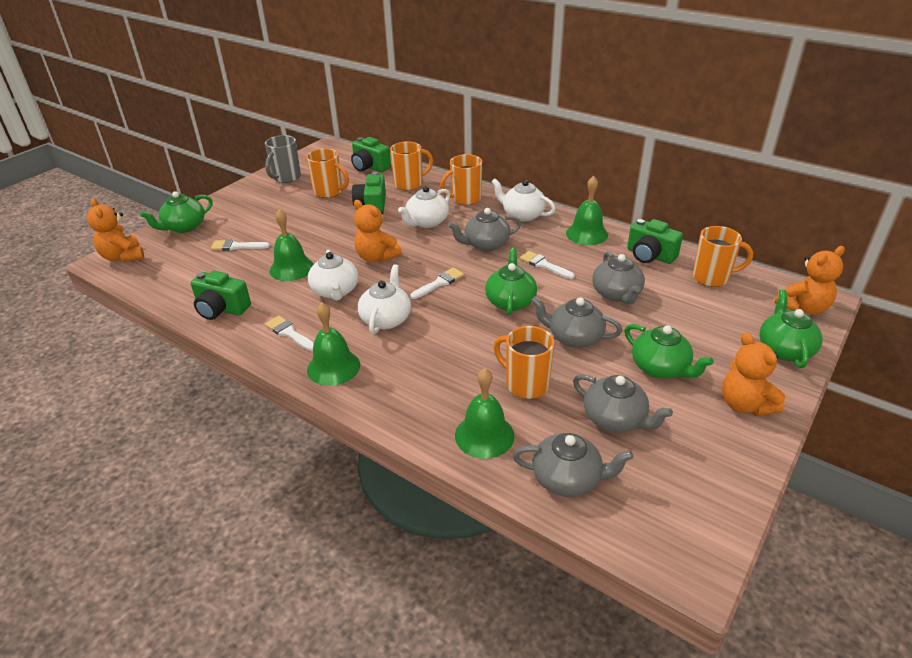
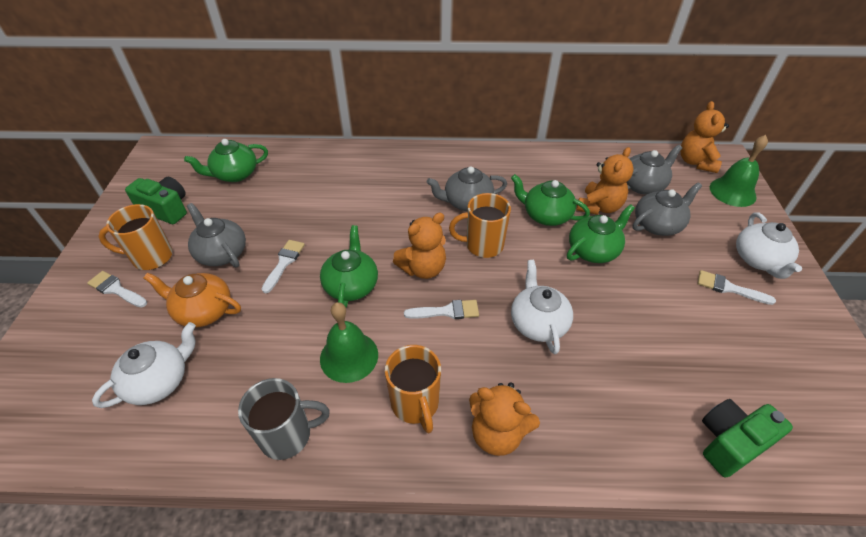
green bell: 4 -> 2
green camera: 4 -> 2
grey teapot: 5 -> 4
orange mug: 5 -> 3
orange teapot: 0 -> 1
white teapot: 4 -> 3

